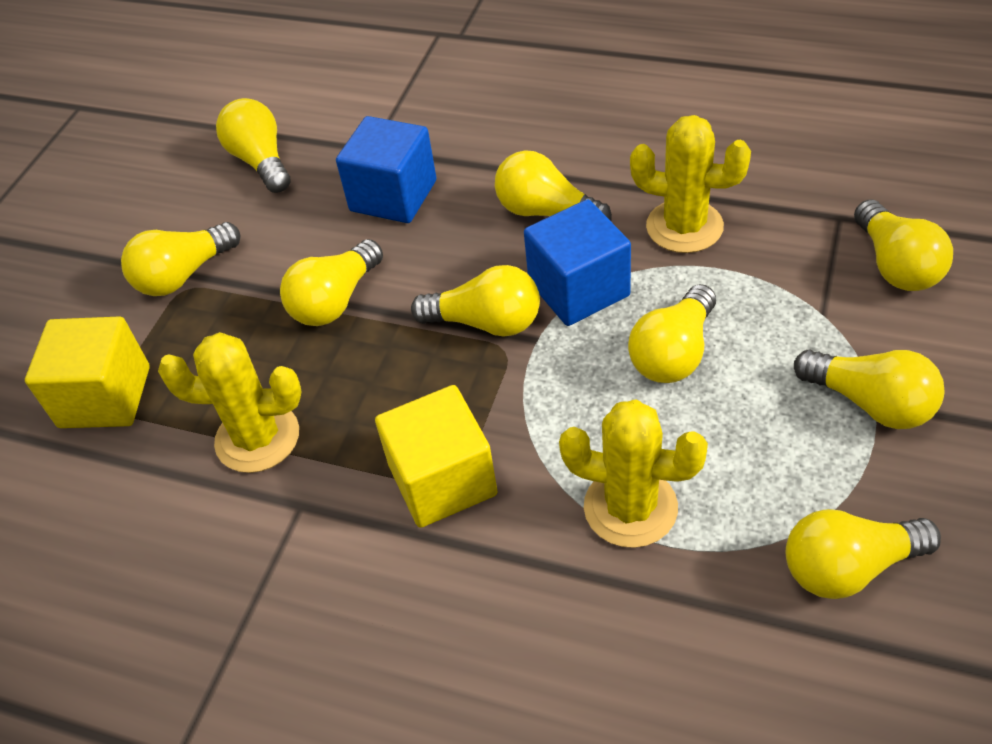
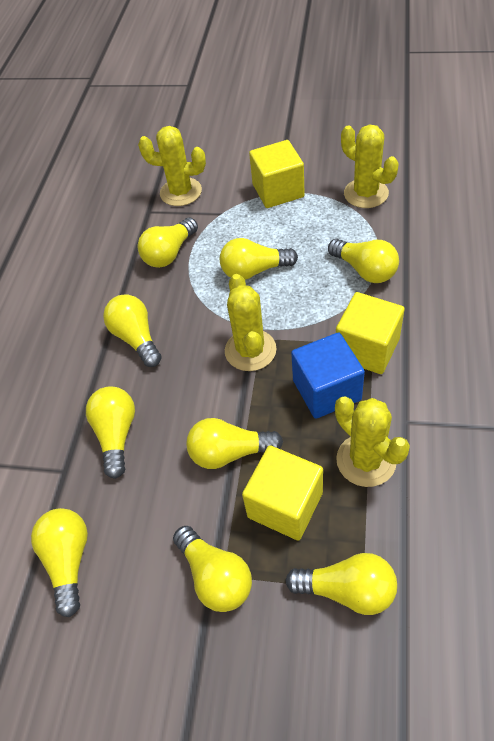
blue cube: 2 -> 1
yellow cactus: 3 -> 4
yellow cube: 2 -> 3

